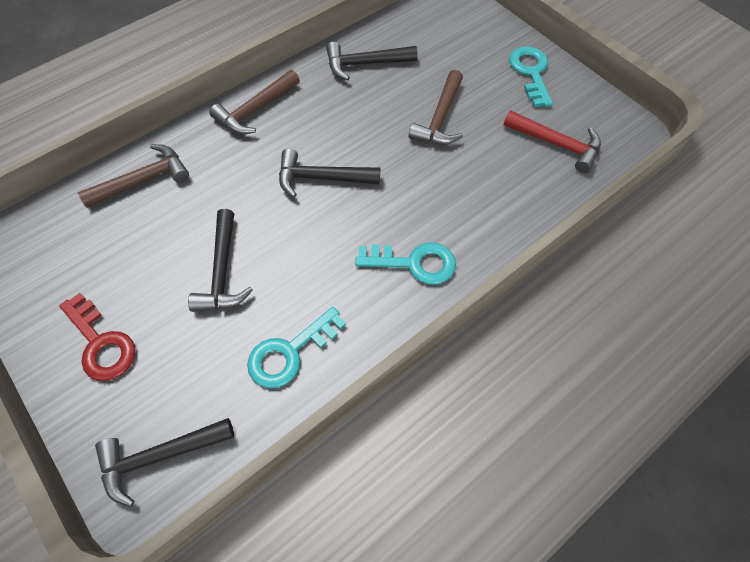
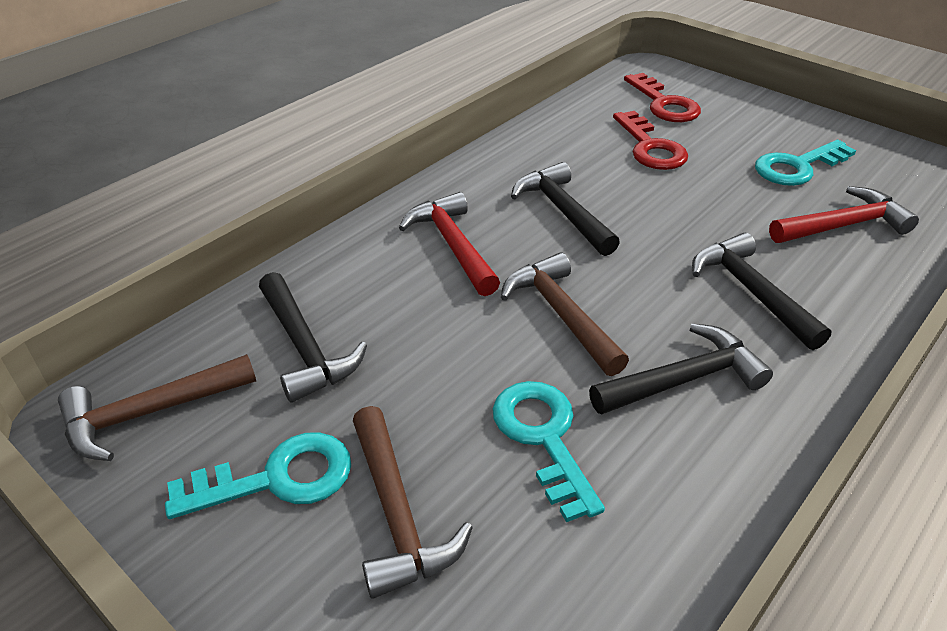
red hammer: 1 -> 2
red key: 1 -> 2

